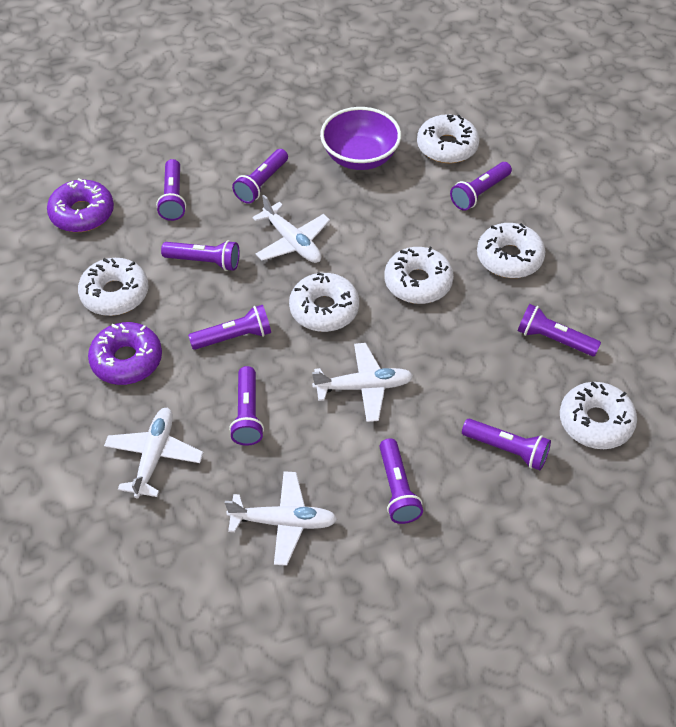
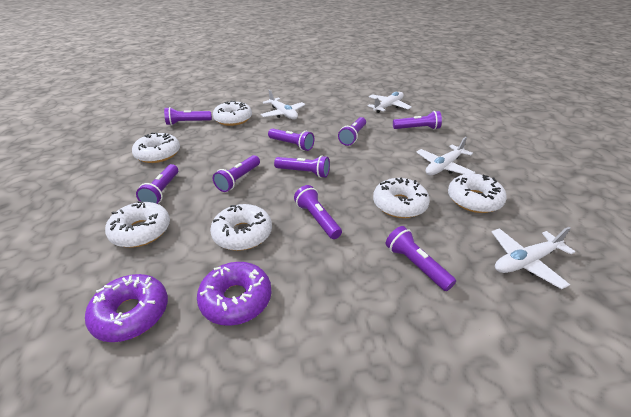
purple bowl: 1 -> 0

